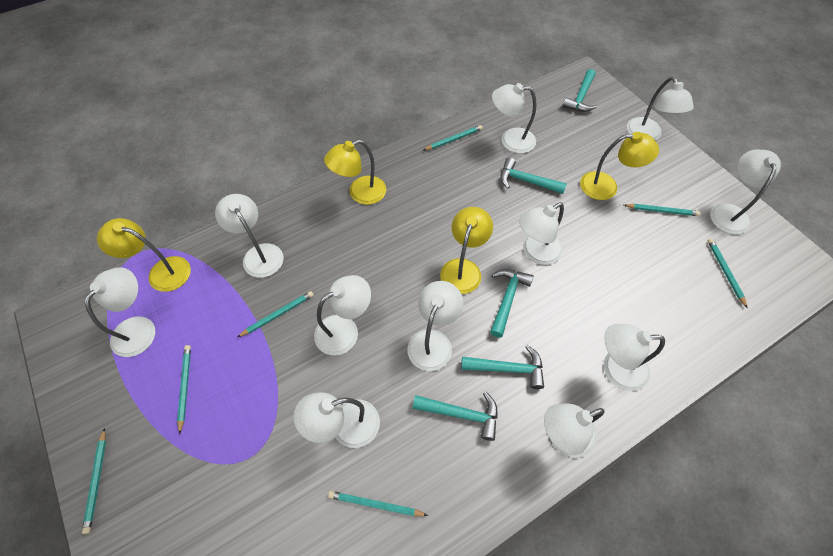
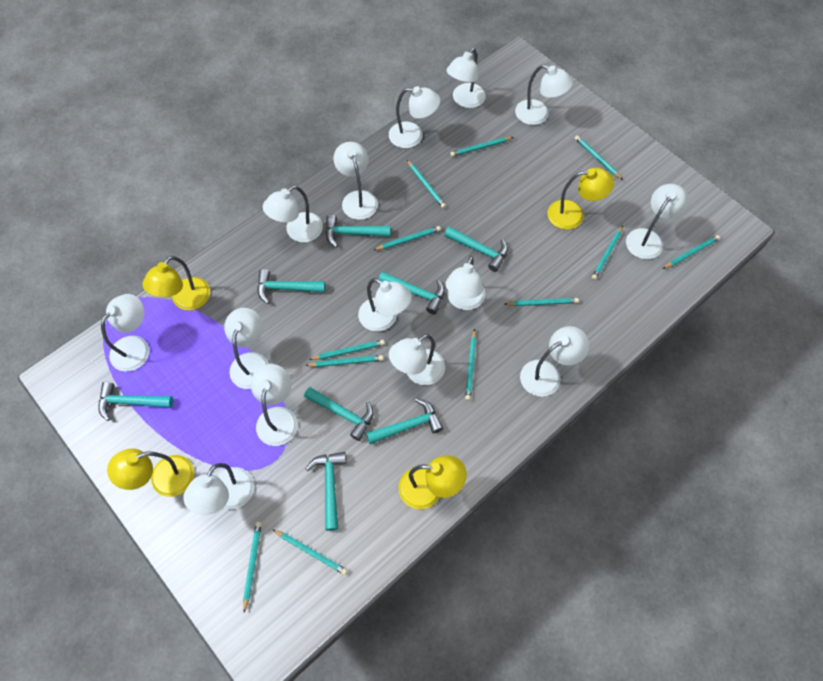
turquoise hammer: 5 -> 8
turquoise pencil: 7 -> 12
white lamp: 11 -> 14

